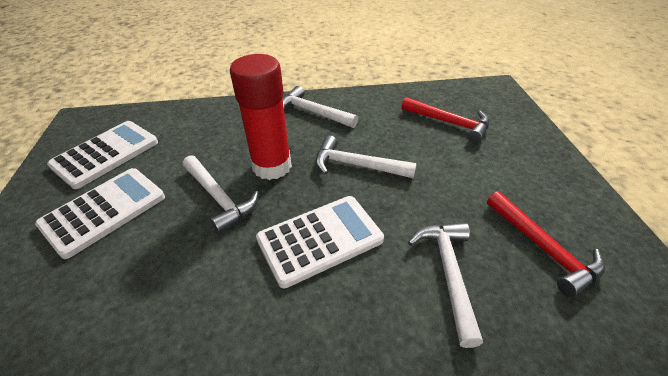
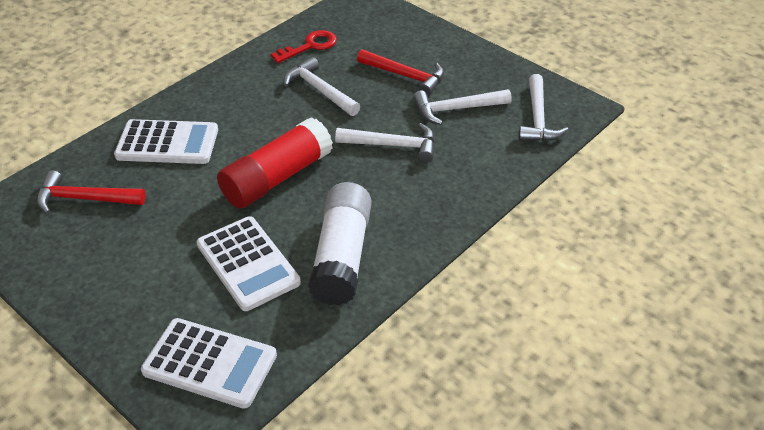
red key: 0 -> 1
white glue stick: 0 -> 1

